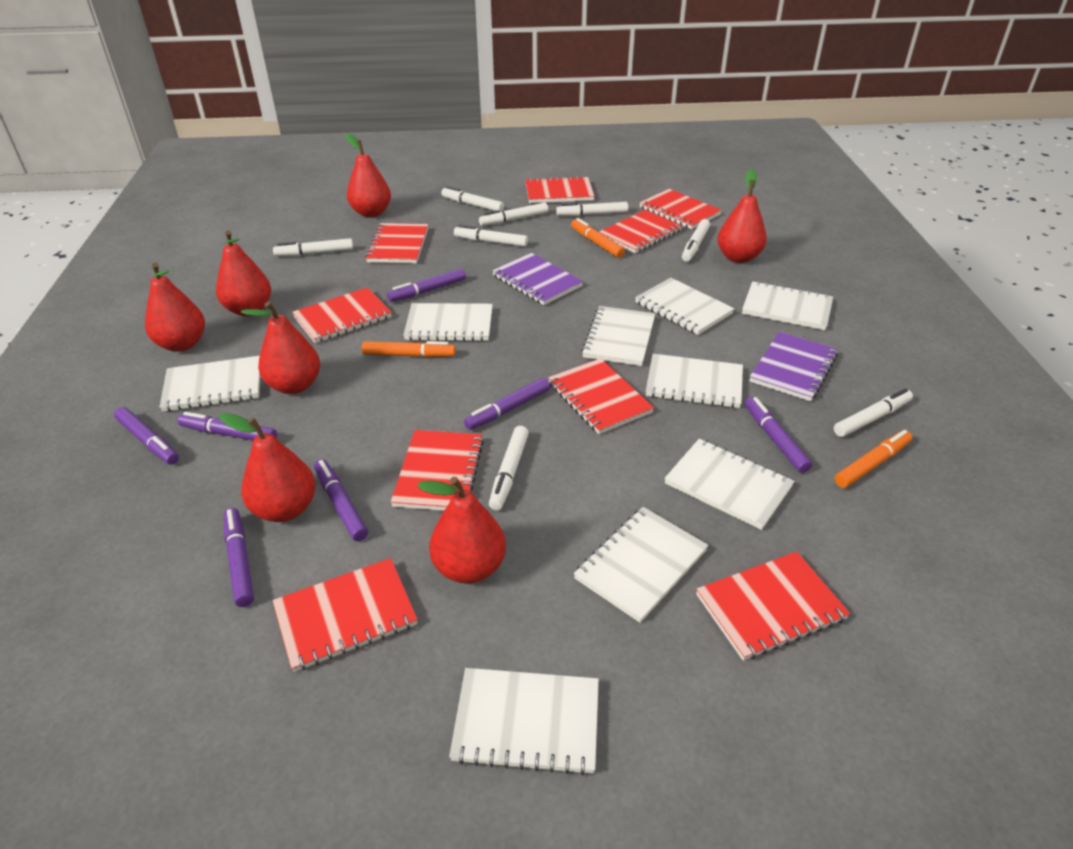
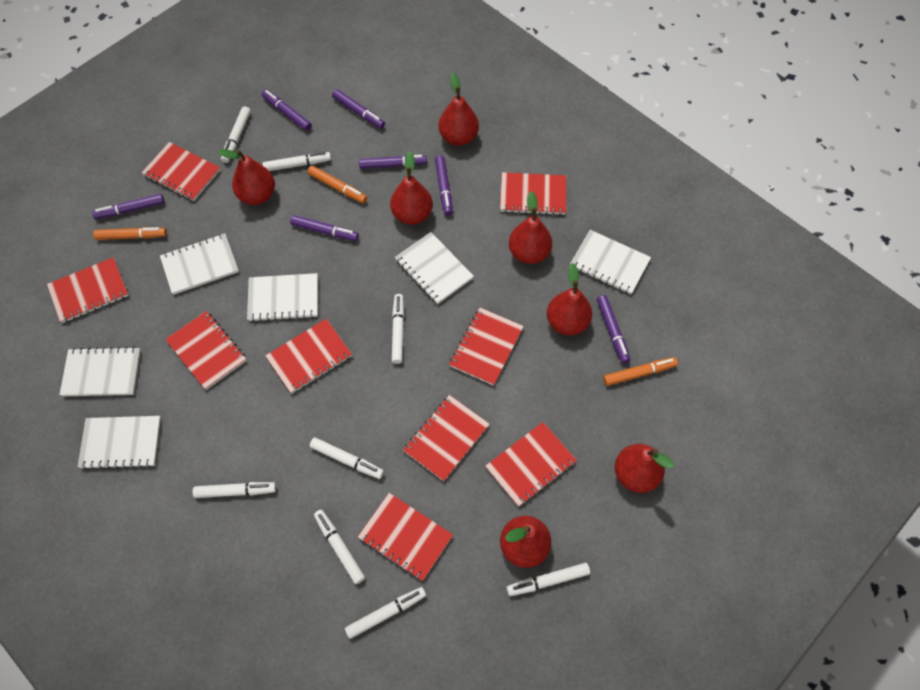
purple notebook: 2 -> 0
white notebook: 9 -> 6

